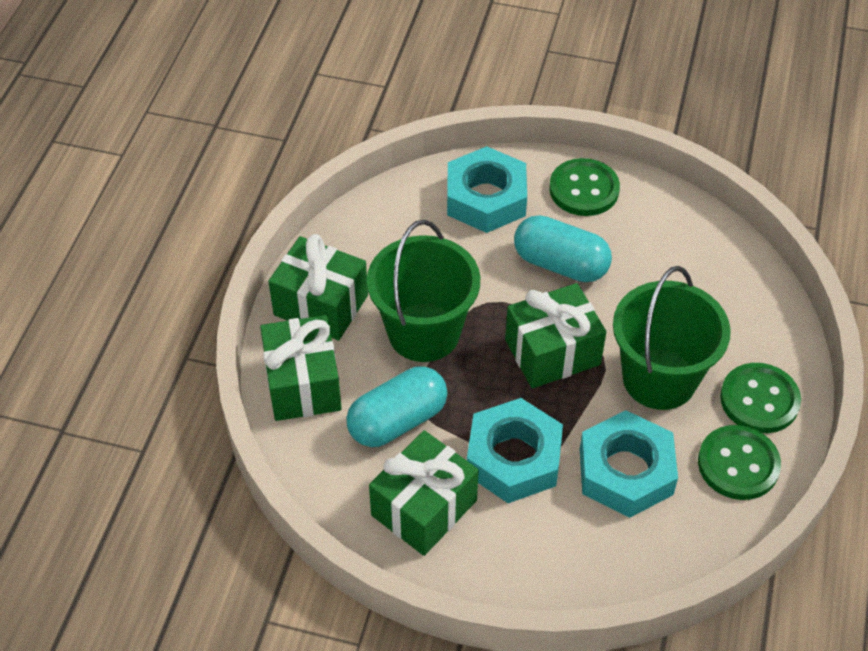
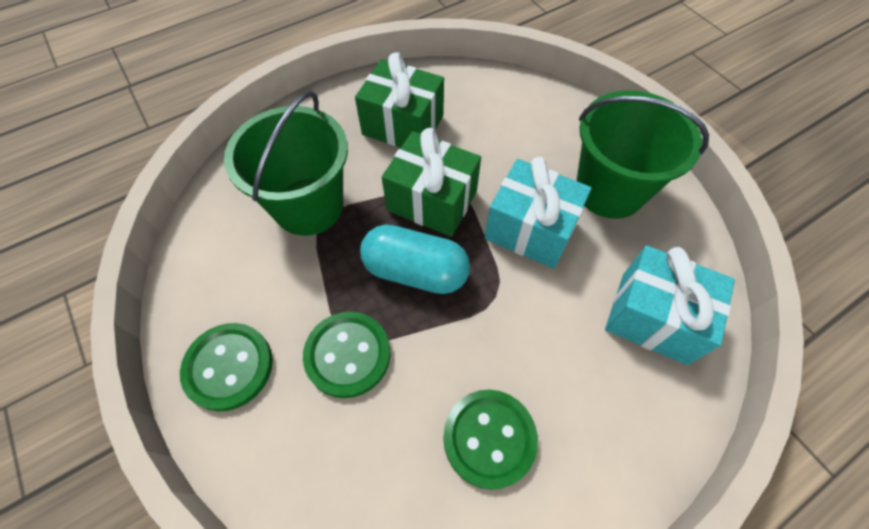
green gift: 4 -> 2
turquoise capsule: 2 -> 1
turquoise gift: 0 -> 2
turquoise nut: 3 -> 0

